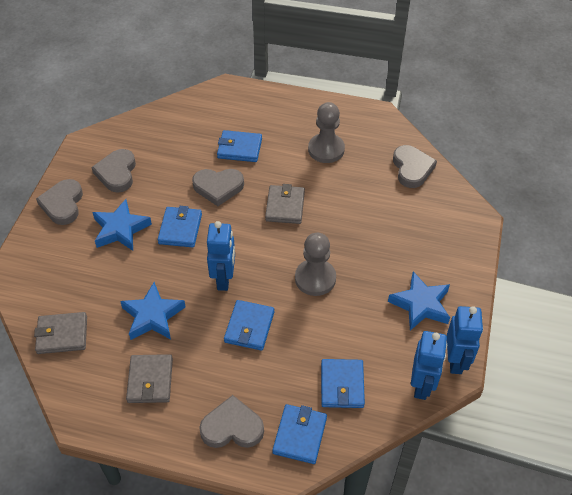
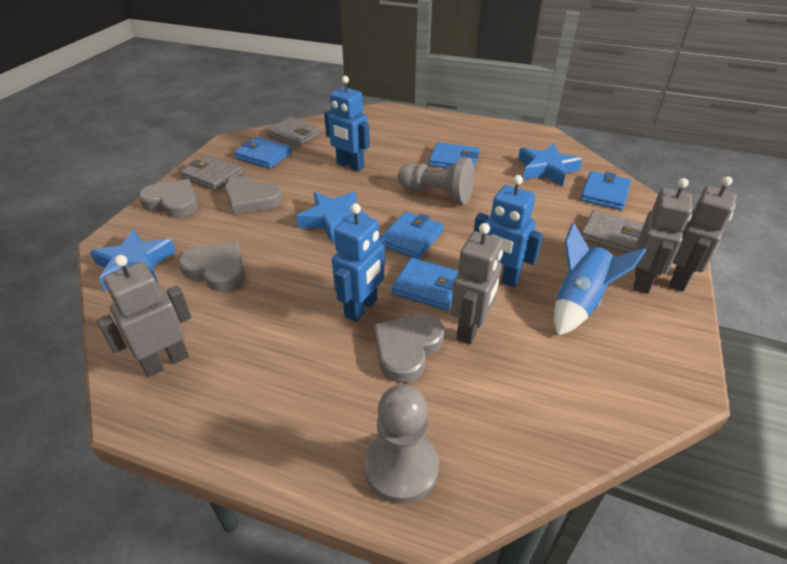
blue rocket: 0 -> 1
grey heart: 5 -> 4
grey robot: 0 -> 4

